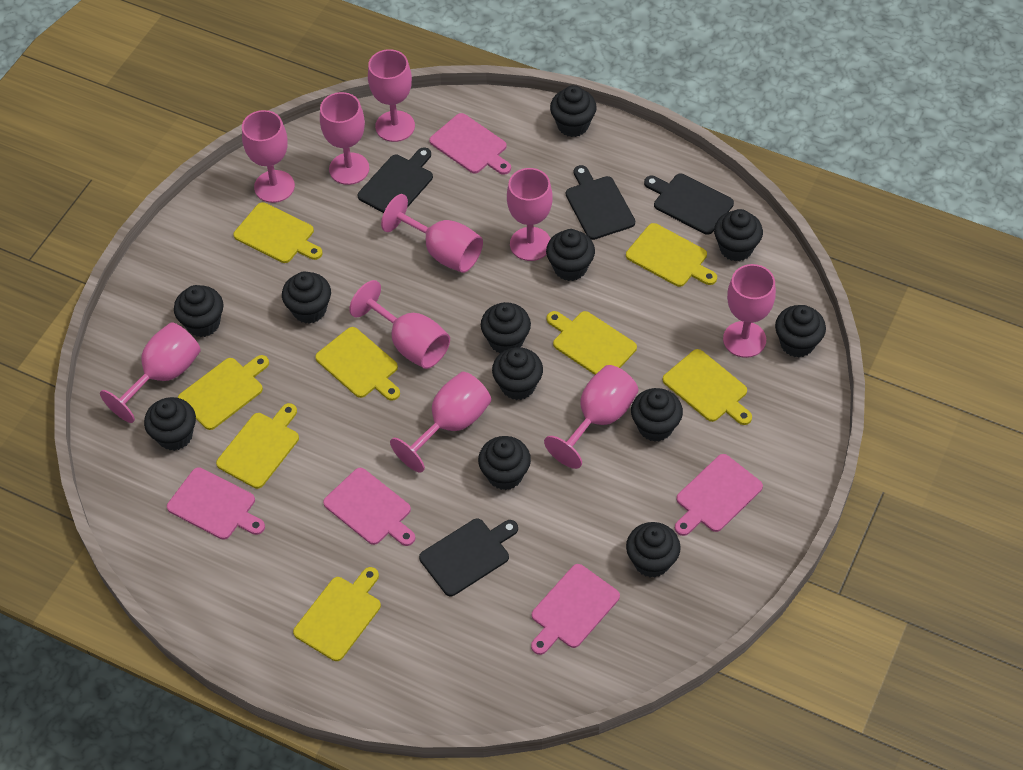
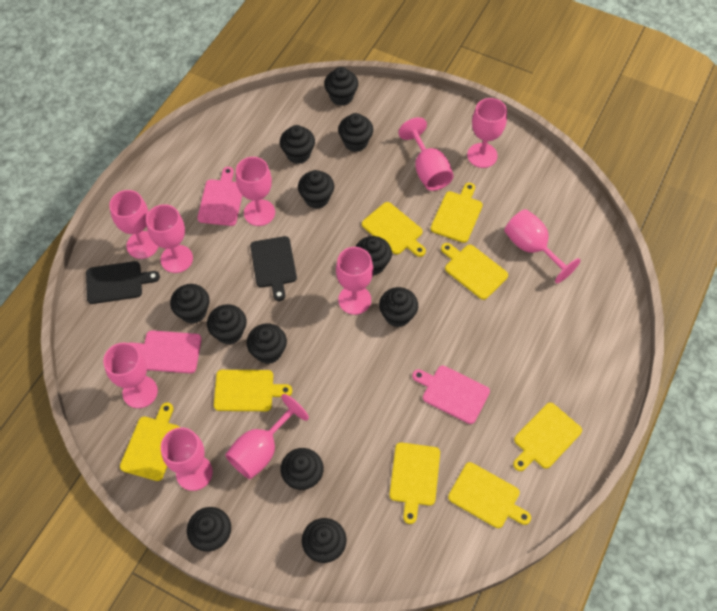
black cutting board: 4 -> 2
pink cutting board: 5 -> 3

